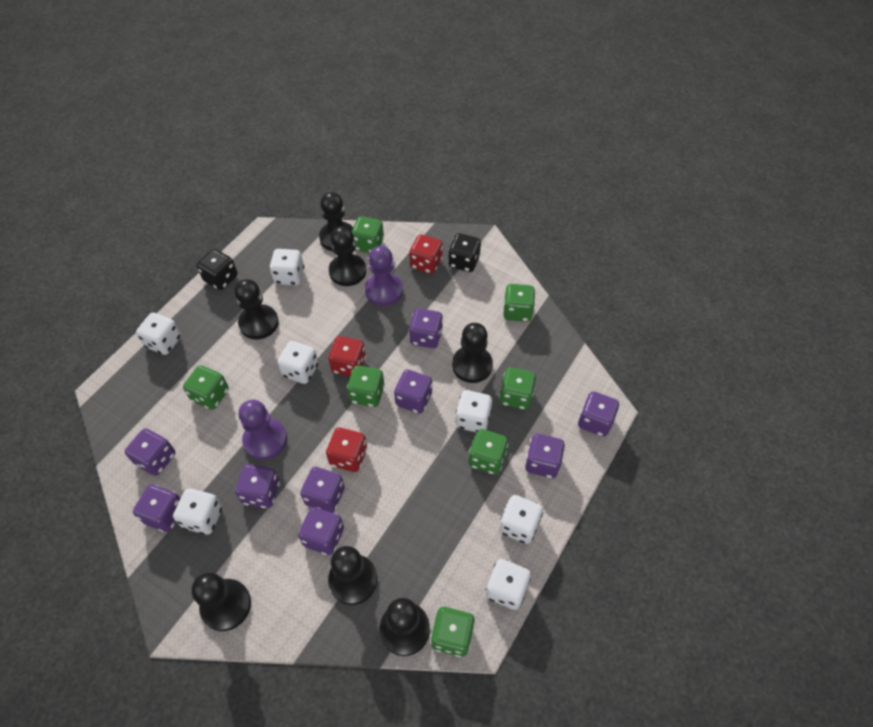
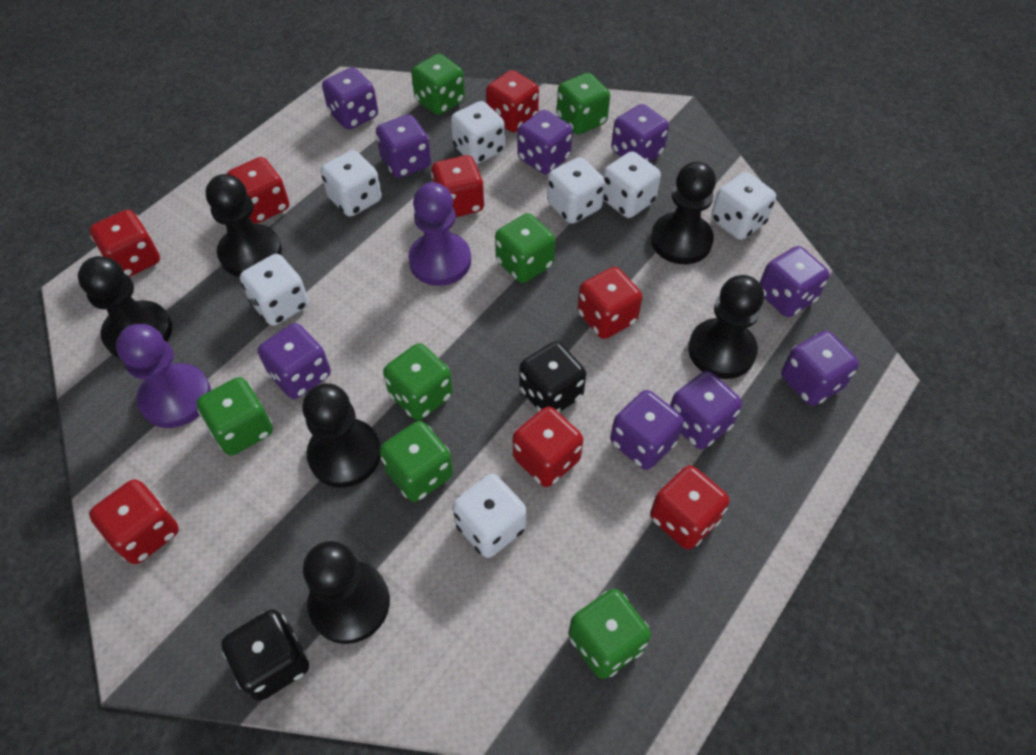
black pawn: 7 -> 6
red dice: 3 -> 8

